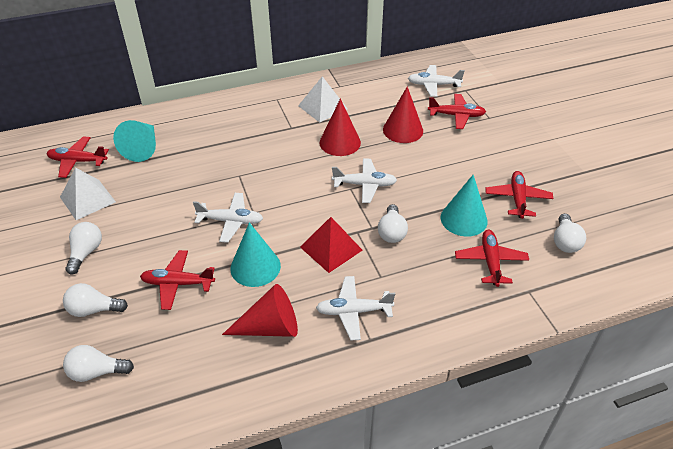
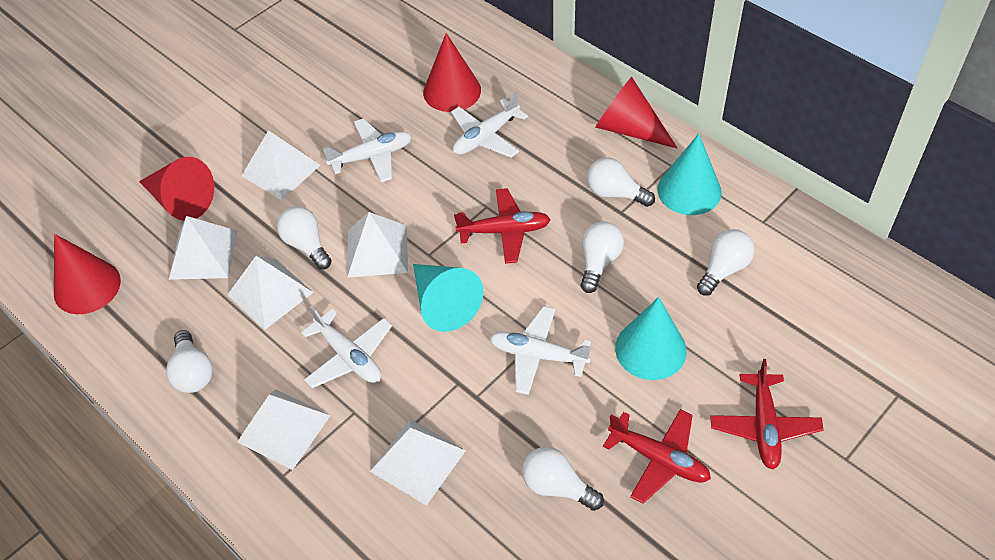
red cone: 3 -> 4
red plane: 5 -> 3
red pyramid: 1 -> 0
white light bulb: 5 -> 6
white pyramid: 2 -> 6

